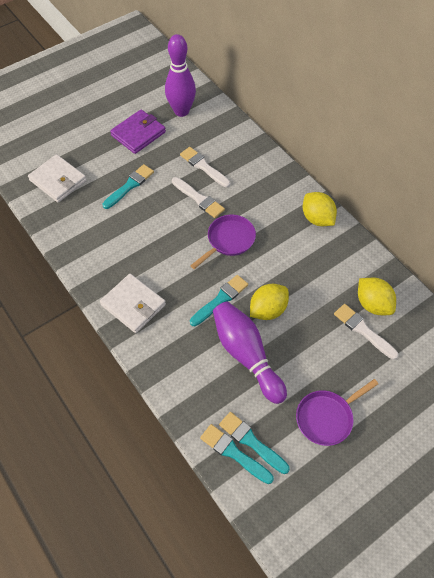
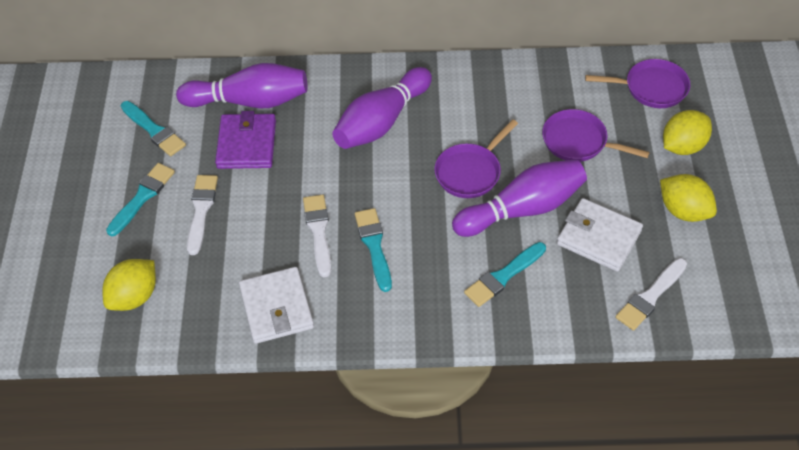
purple bowling pin: 2 -> 3
purple pan: 2 -> 3

